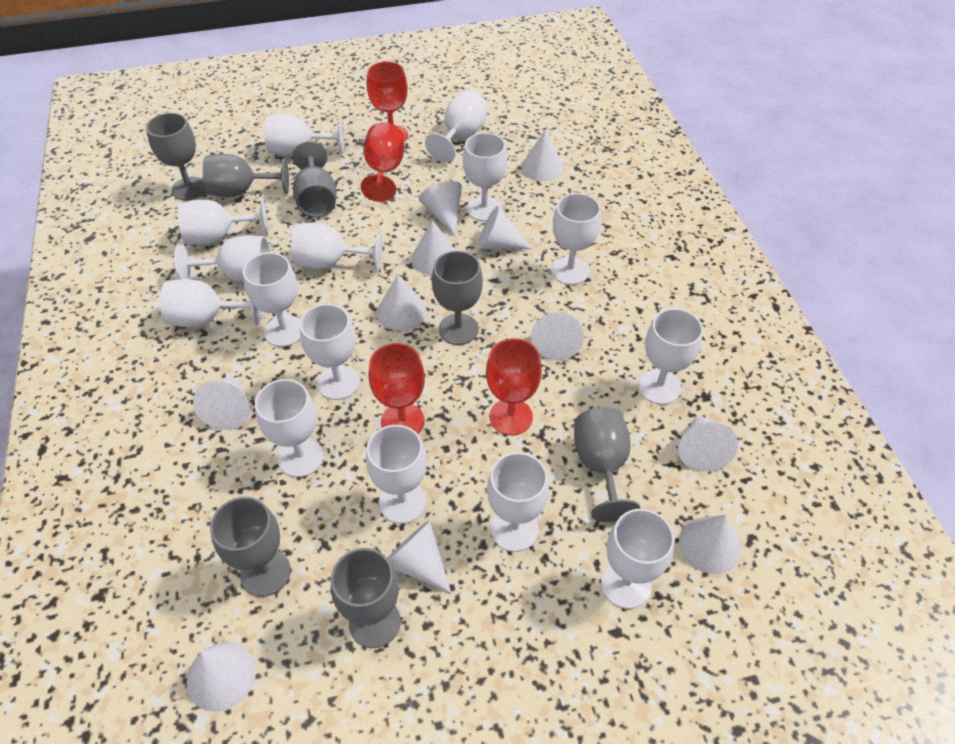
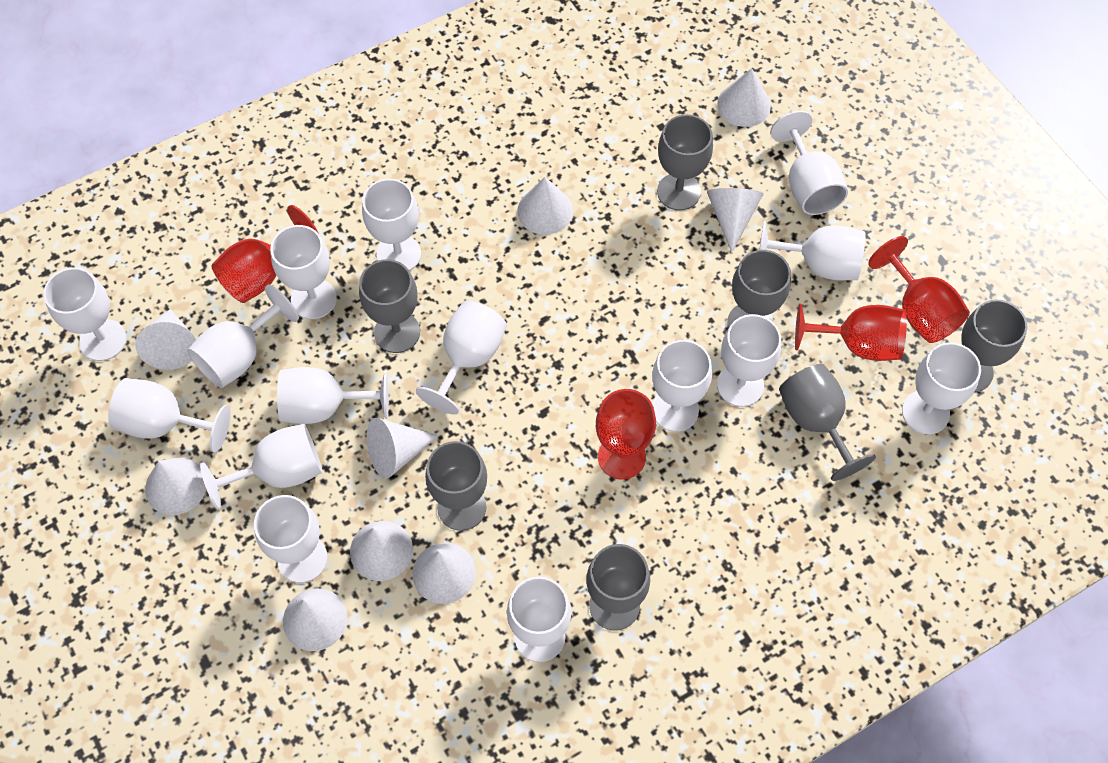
white cone: 11 -> 9

